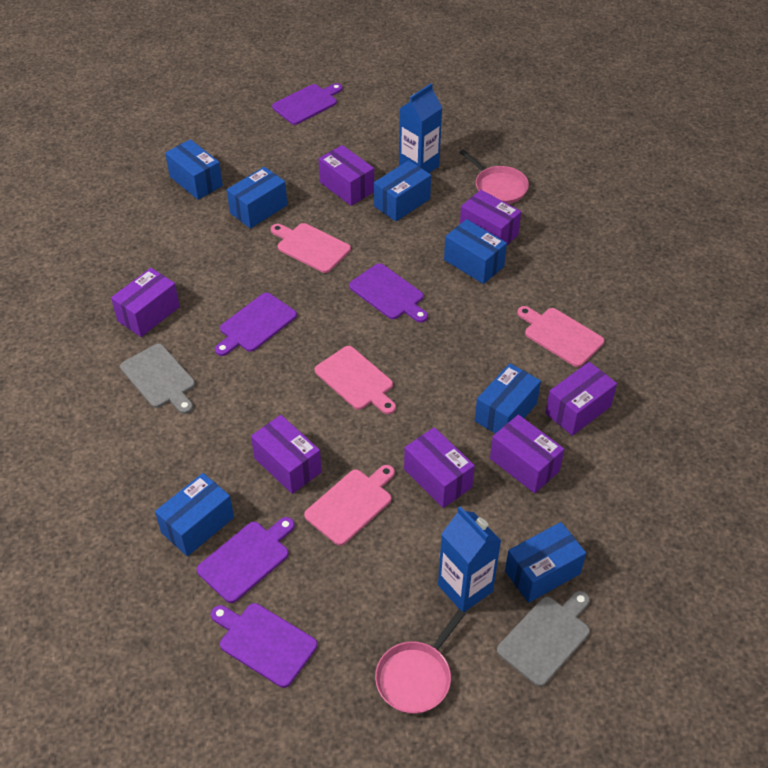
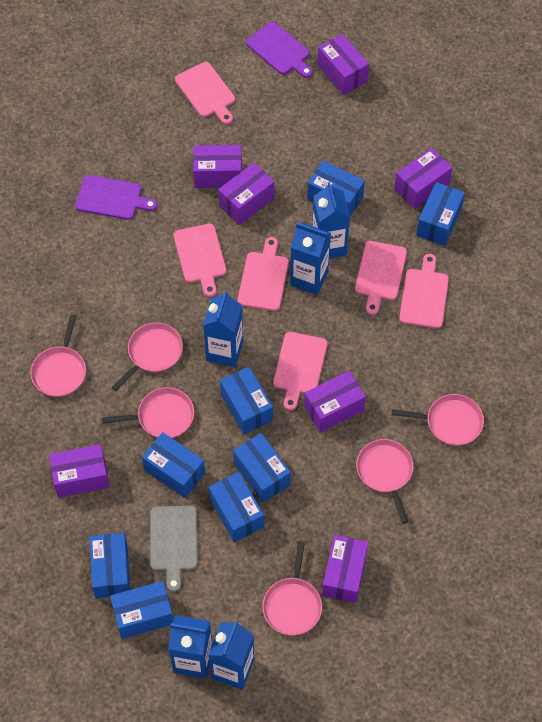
blue box: 7 -> 8
blue carton: 2 -> 5
grey cutting board: 2 -> 1
pink cutting board: 4 -> 6
pink pan: 2 -> 6
purple cutting board: 5 -> 2

